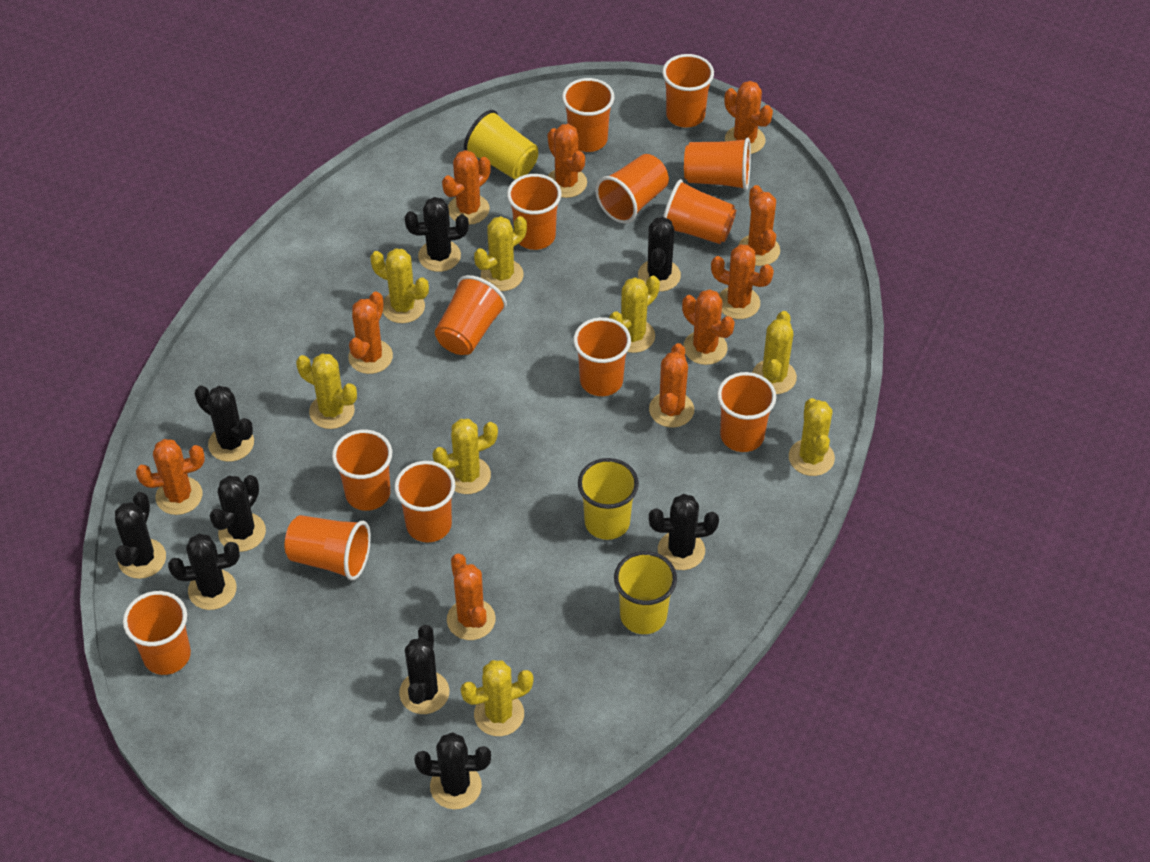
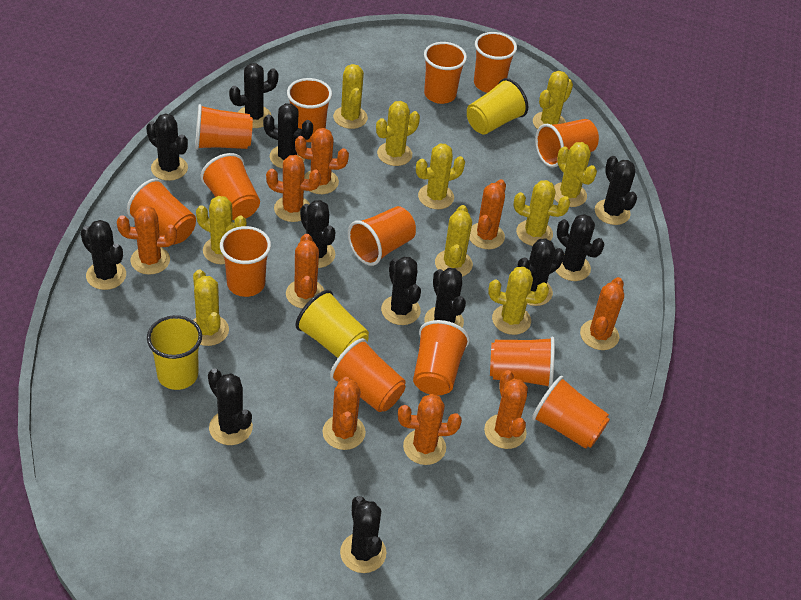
black cactus: 9 -> 12
orange cactus: 10 -> 9
yellow cactus: 8 -> 10

